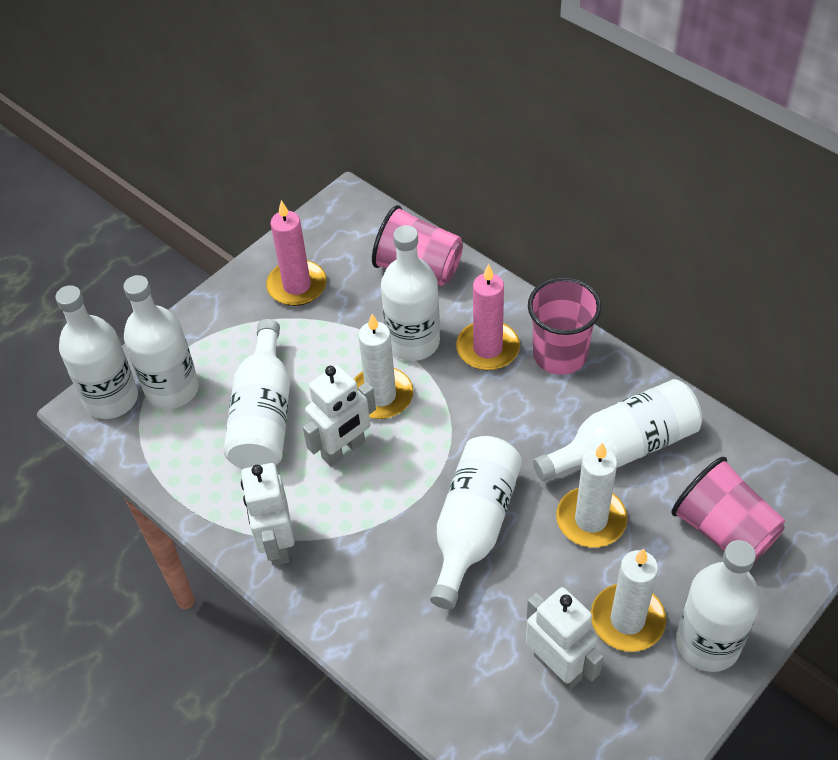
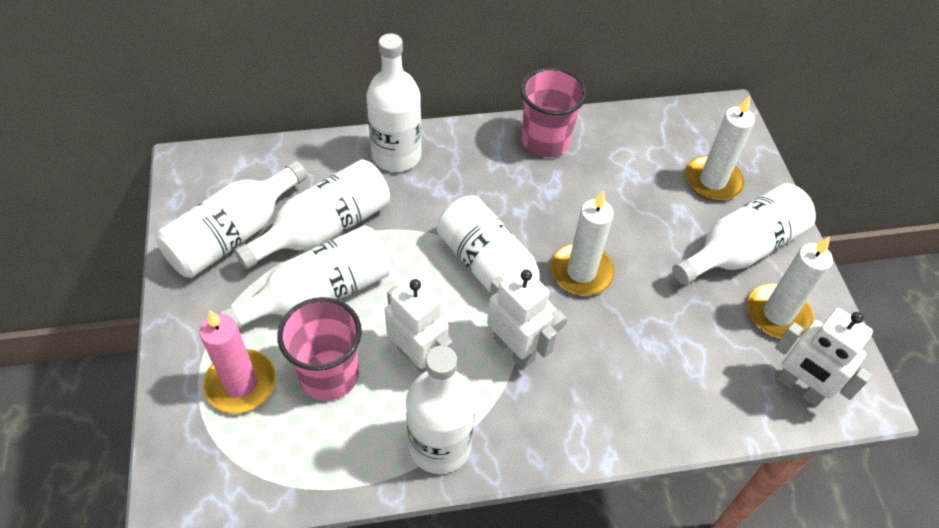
pink candle: 2 -> 1
pink cup: 3 -> 2

